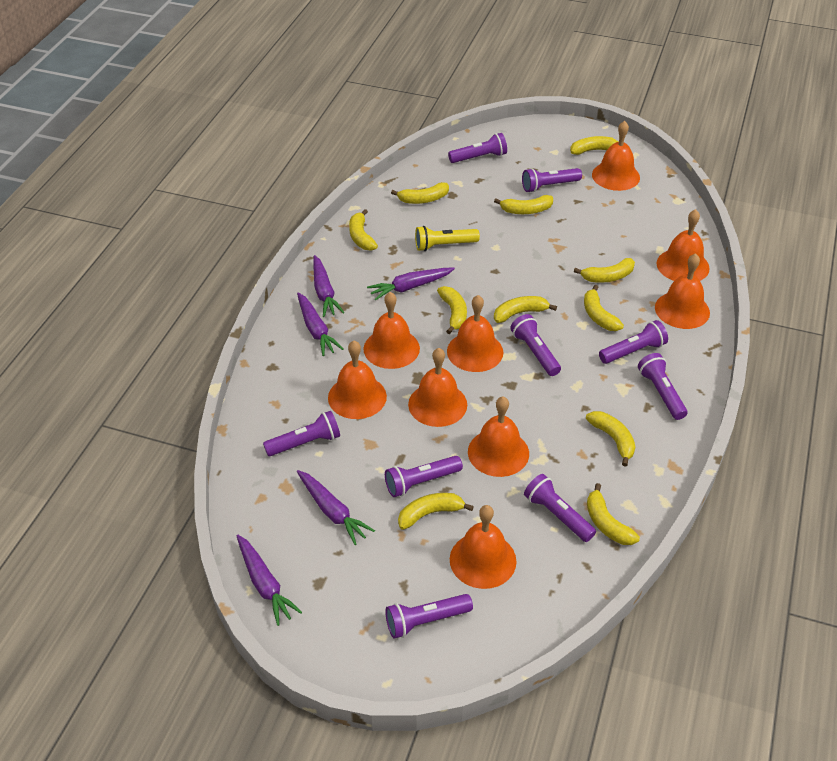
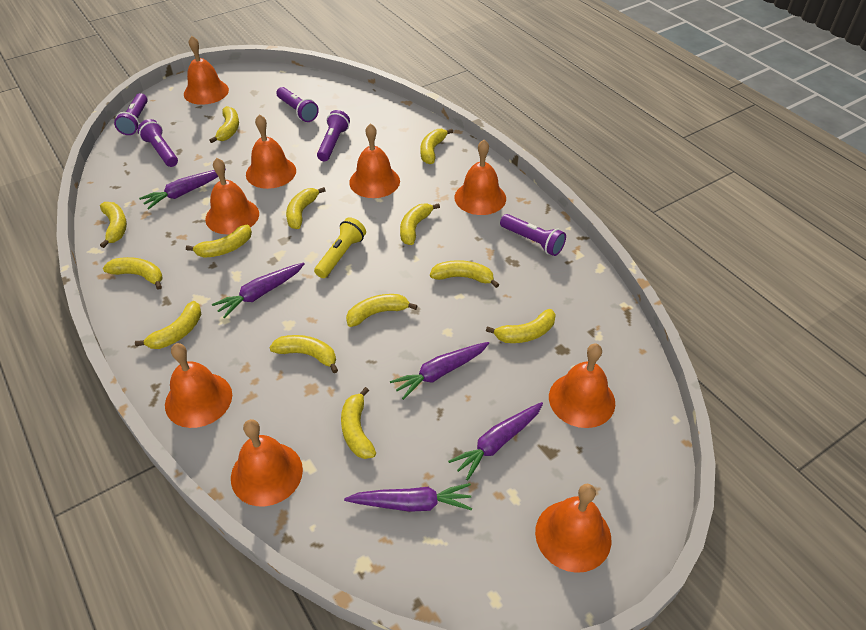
purple flashlight: 9 -> 5
yellow banana: 11 -> 13

